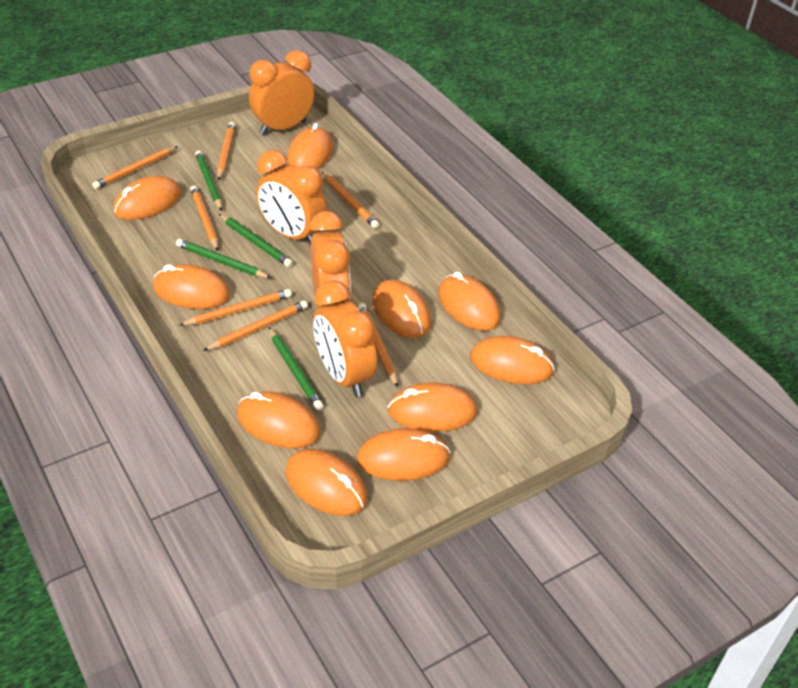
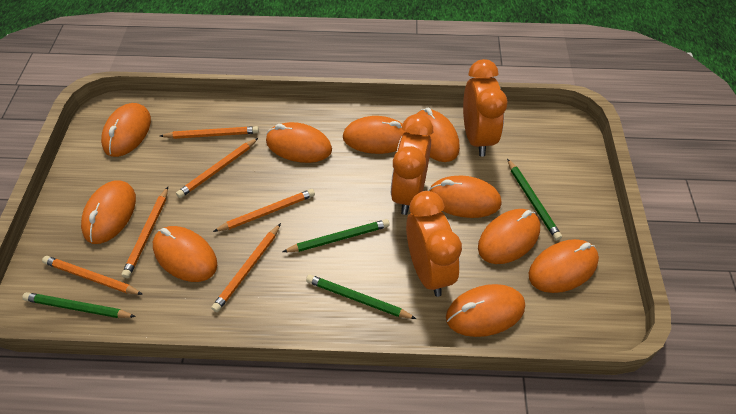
orange clock: 4 -> 3
orange pencil: 7 -> 6

